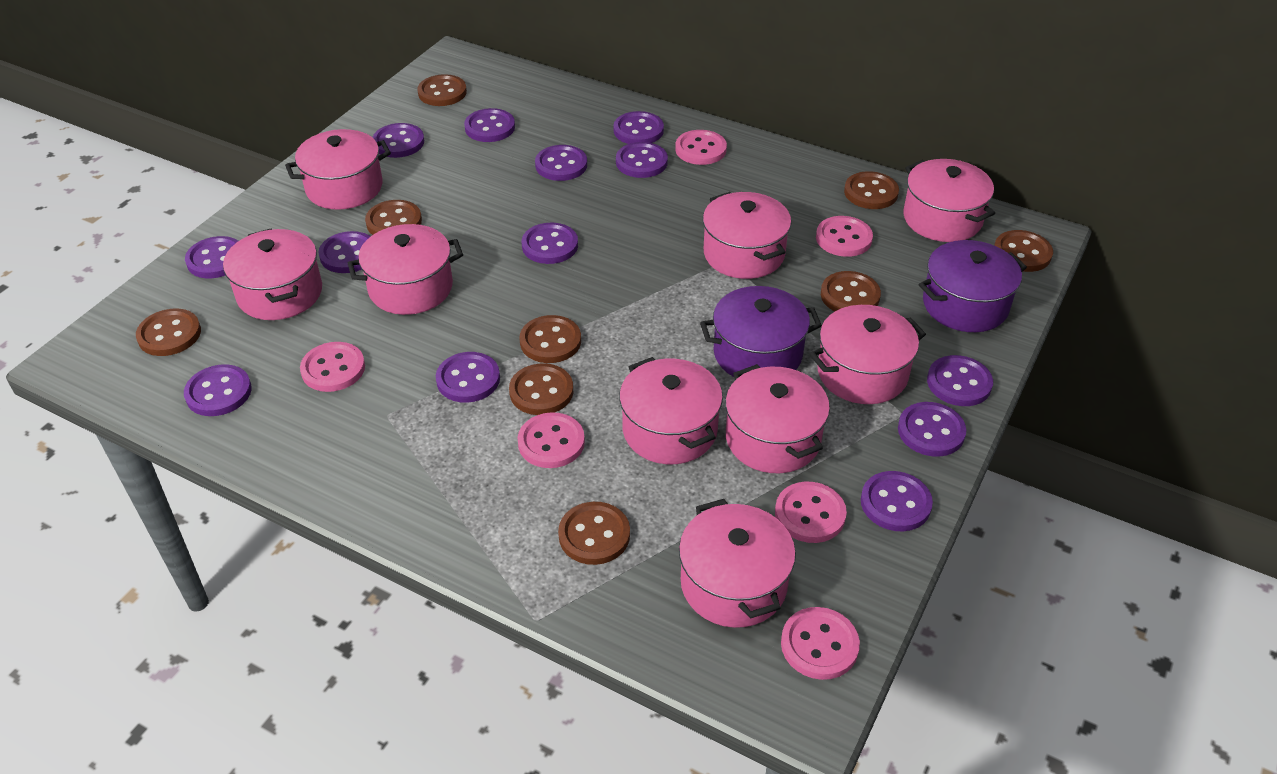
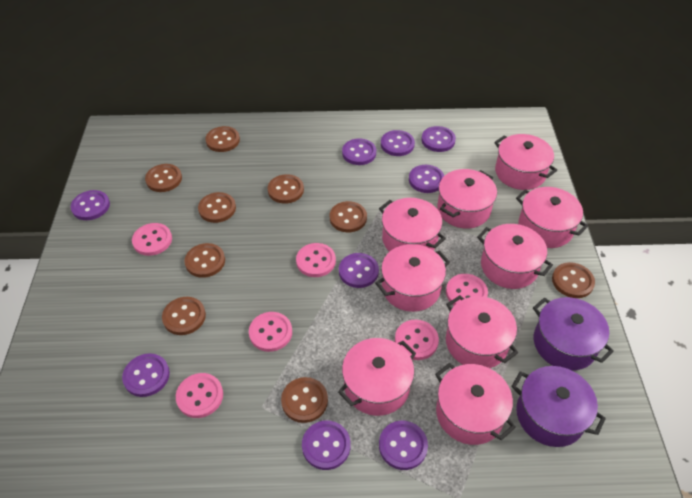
purple button: 13 -> 9

